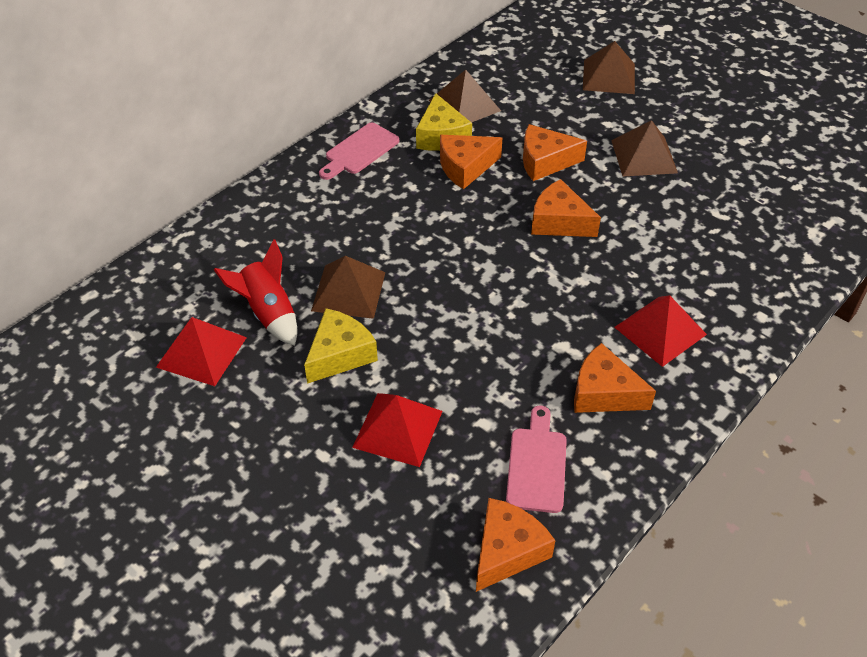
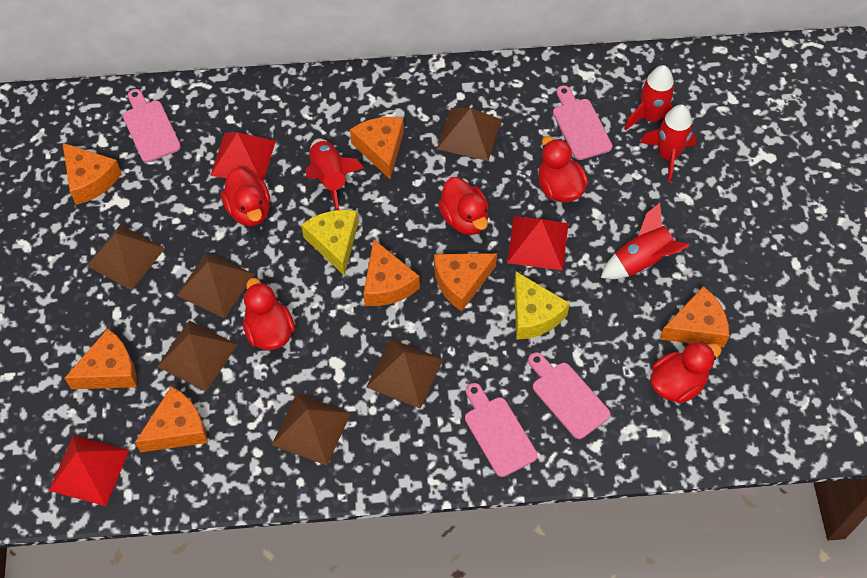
brown pyramid: 4 -> 6
orange cheese: 5 -> 7
pink cutting board: 2 -> 4
red duck: 0 -> 5
red rocket: 1 -> 4

